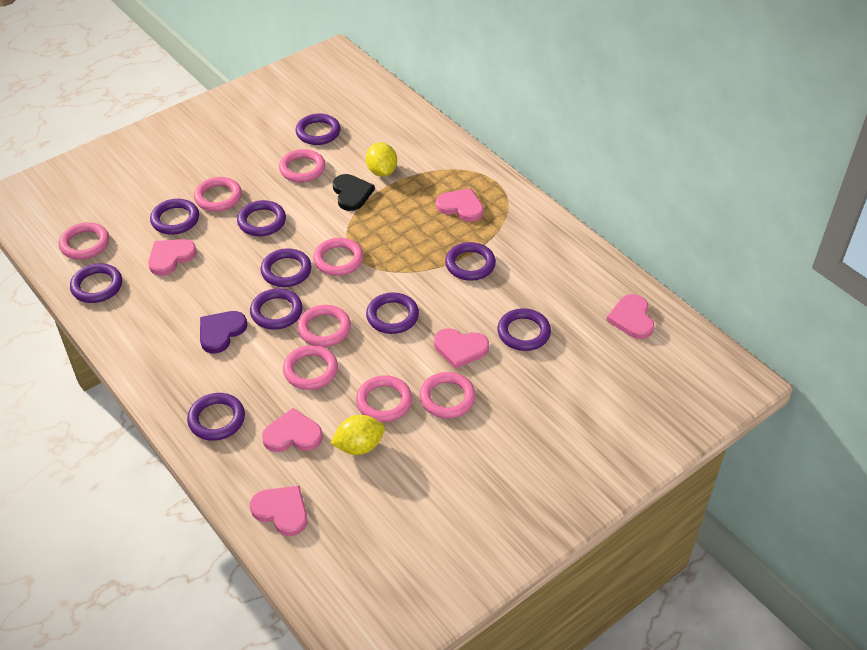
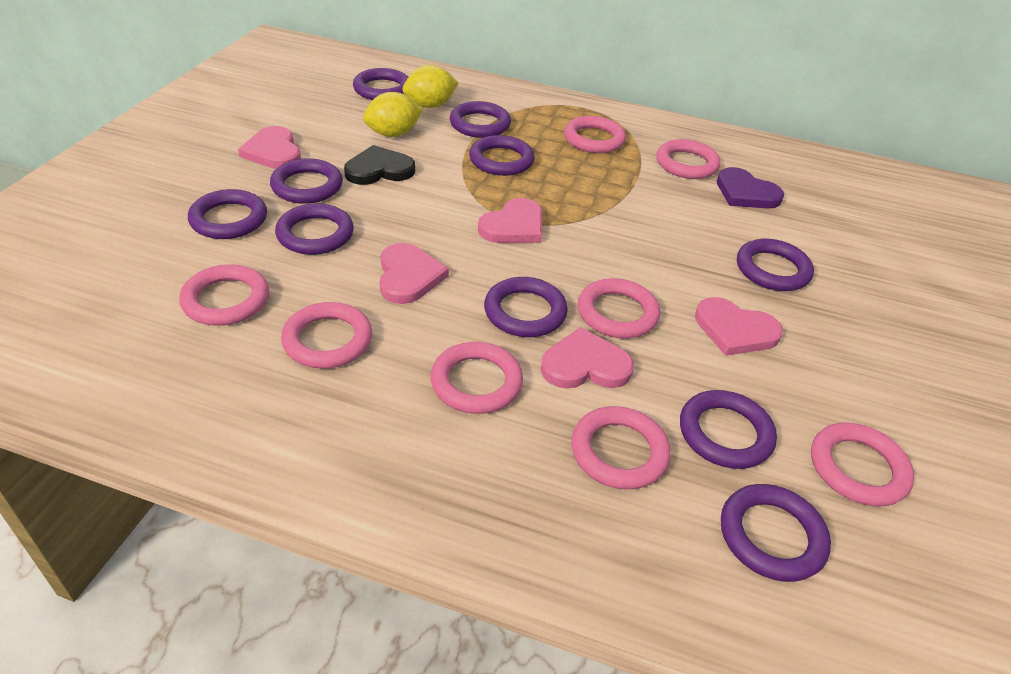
pink heart: 6 -> 5

